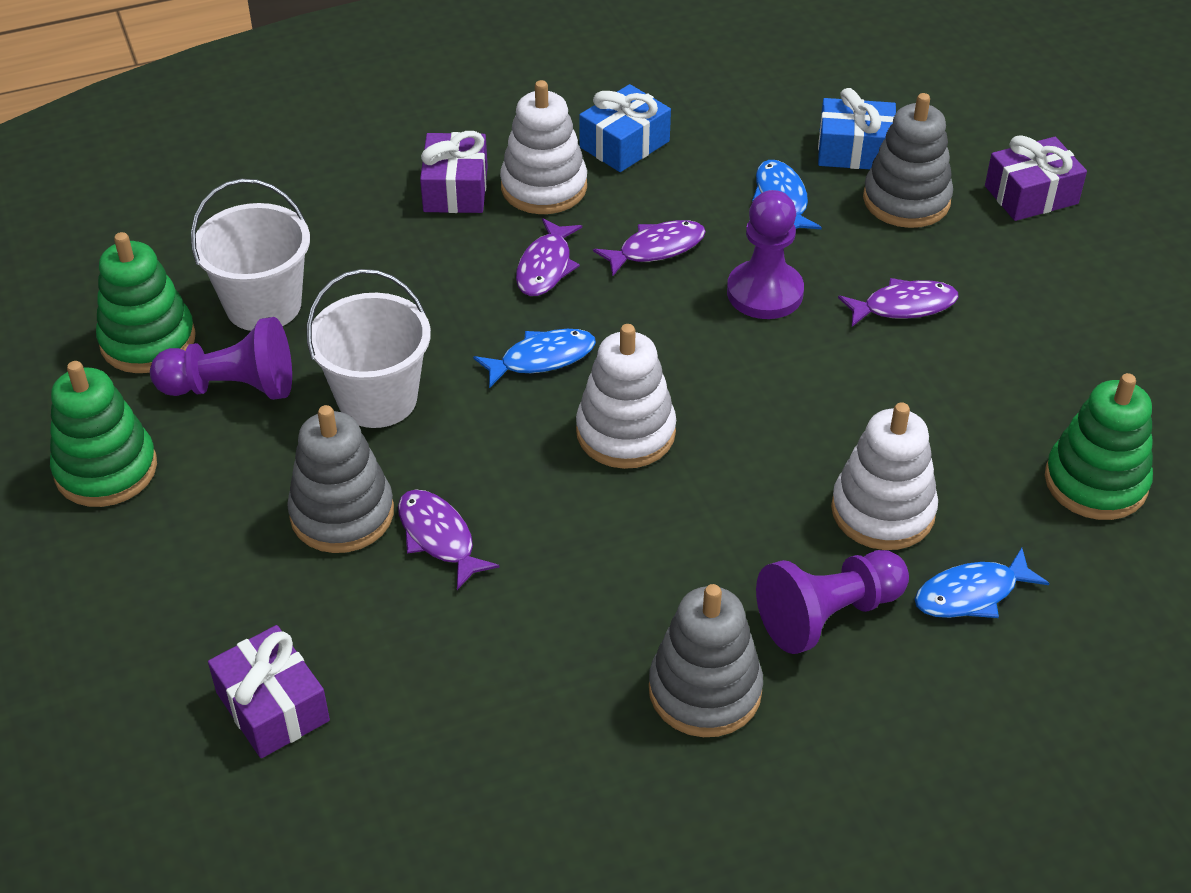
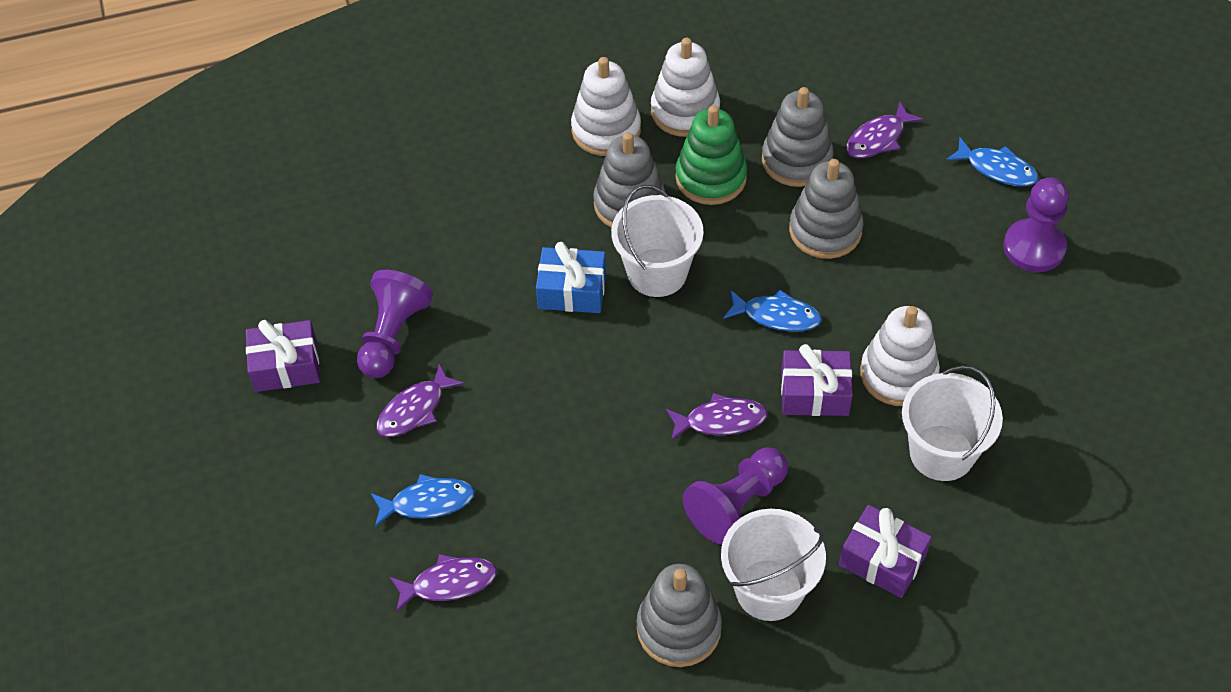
blue gift: 2 -> 1
green stacking toy: 3 -> 1
grey stacking toy: 3 -> 4
white bucket: 2 -> 3

